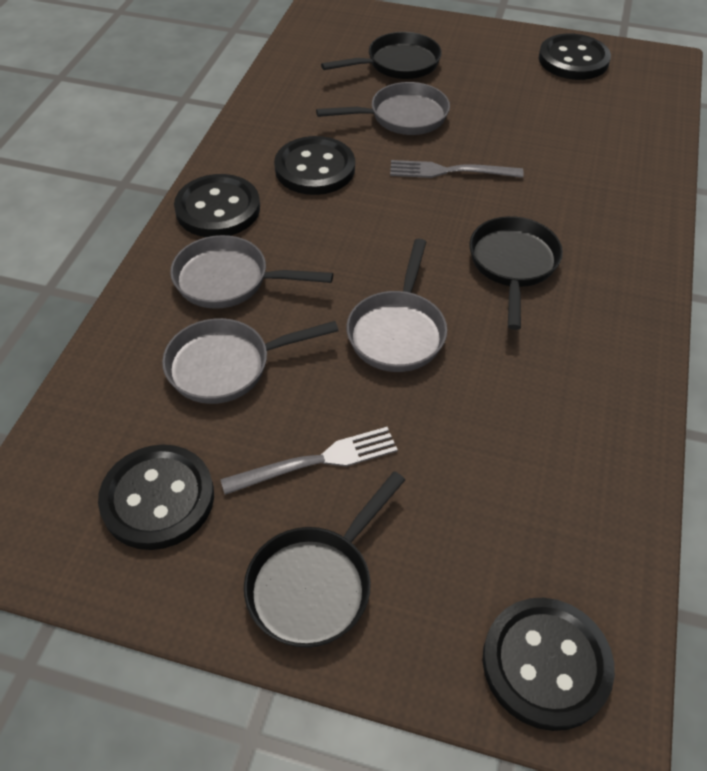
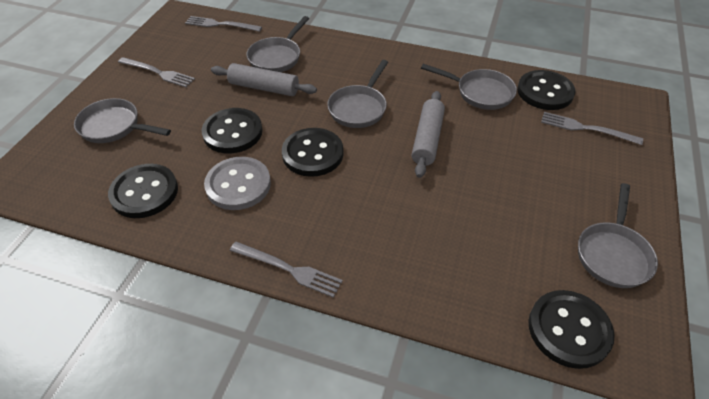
black pan: 3 -> 0
grey button: 0 -> 1
grey fork: 2 -> 4
grey pan: 4 -> 5
grey rolling pin: 0 -> 2

